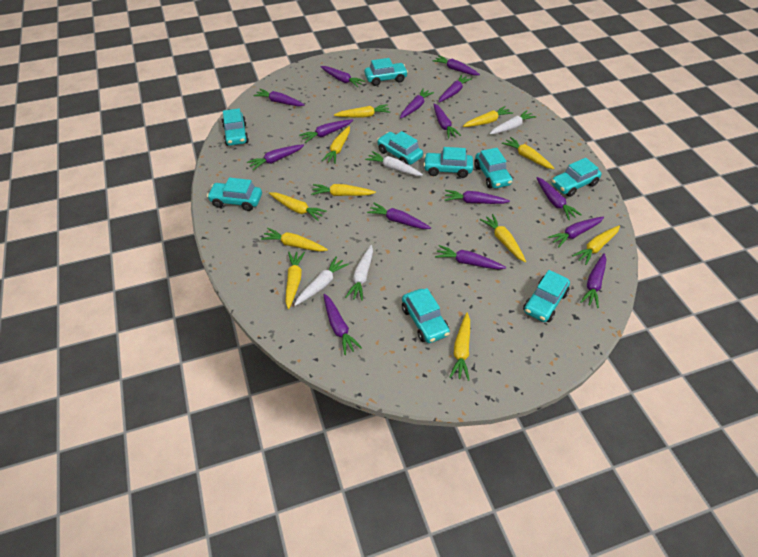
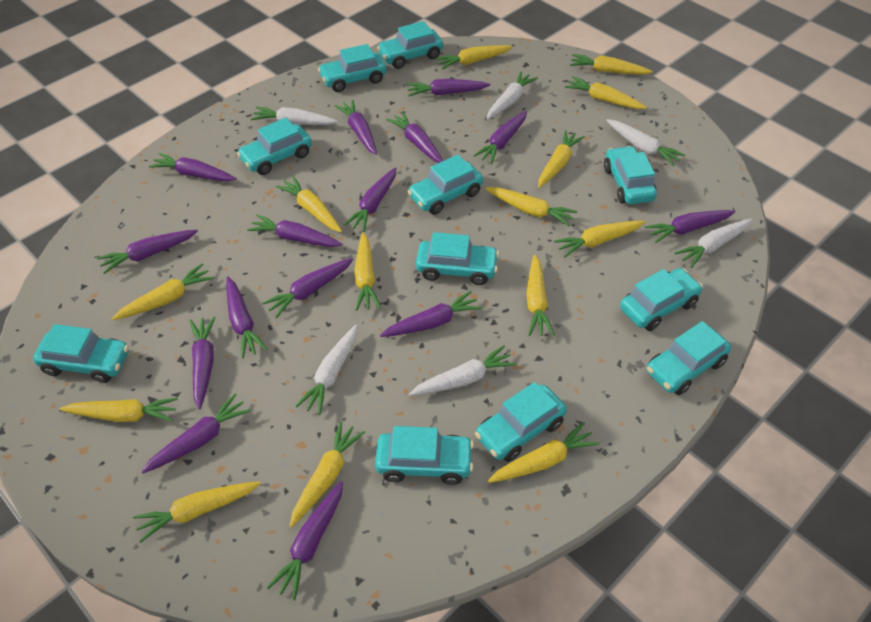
turquoise car: 9 -> 11
white carrot: 4 -> 6
yellow carrot: 11 -> 14

